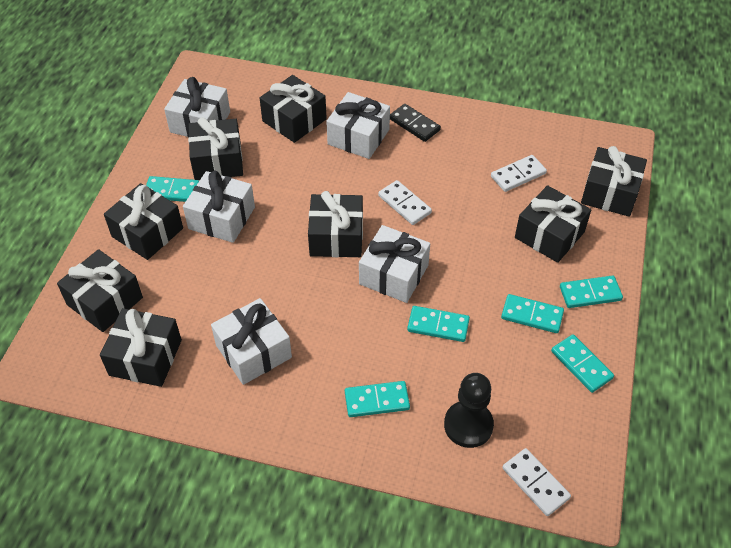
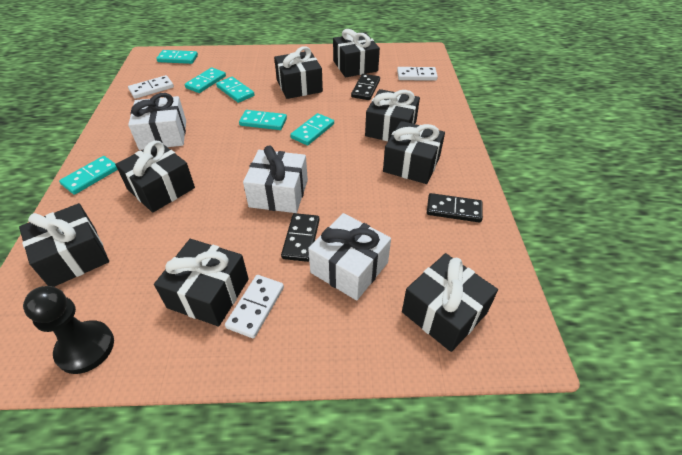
black domino: 1 -> 3
white gift: 5 -> 3

